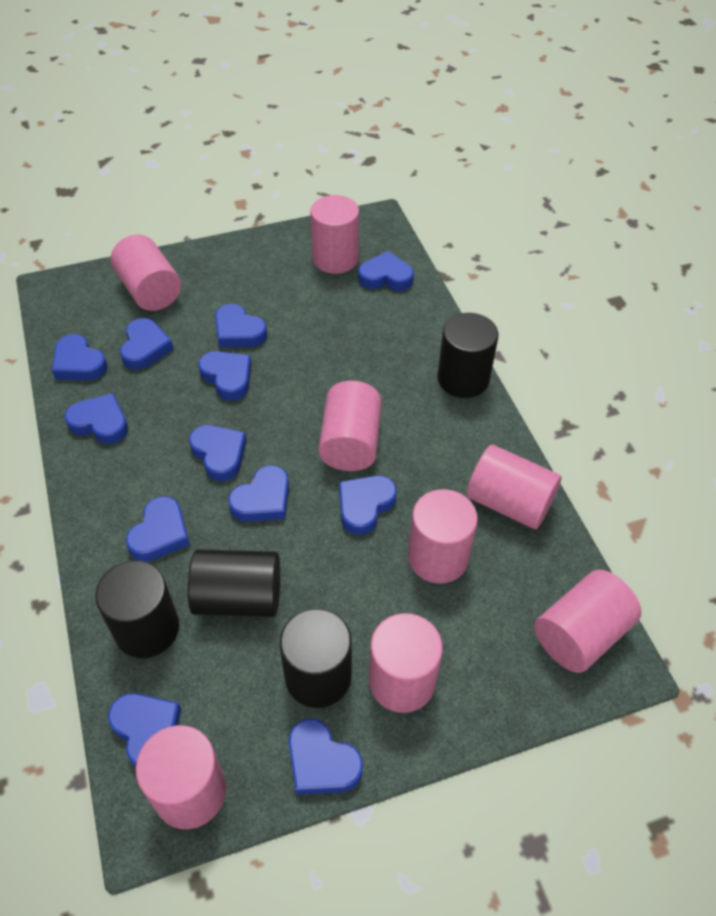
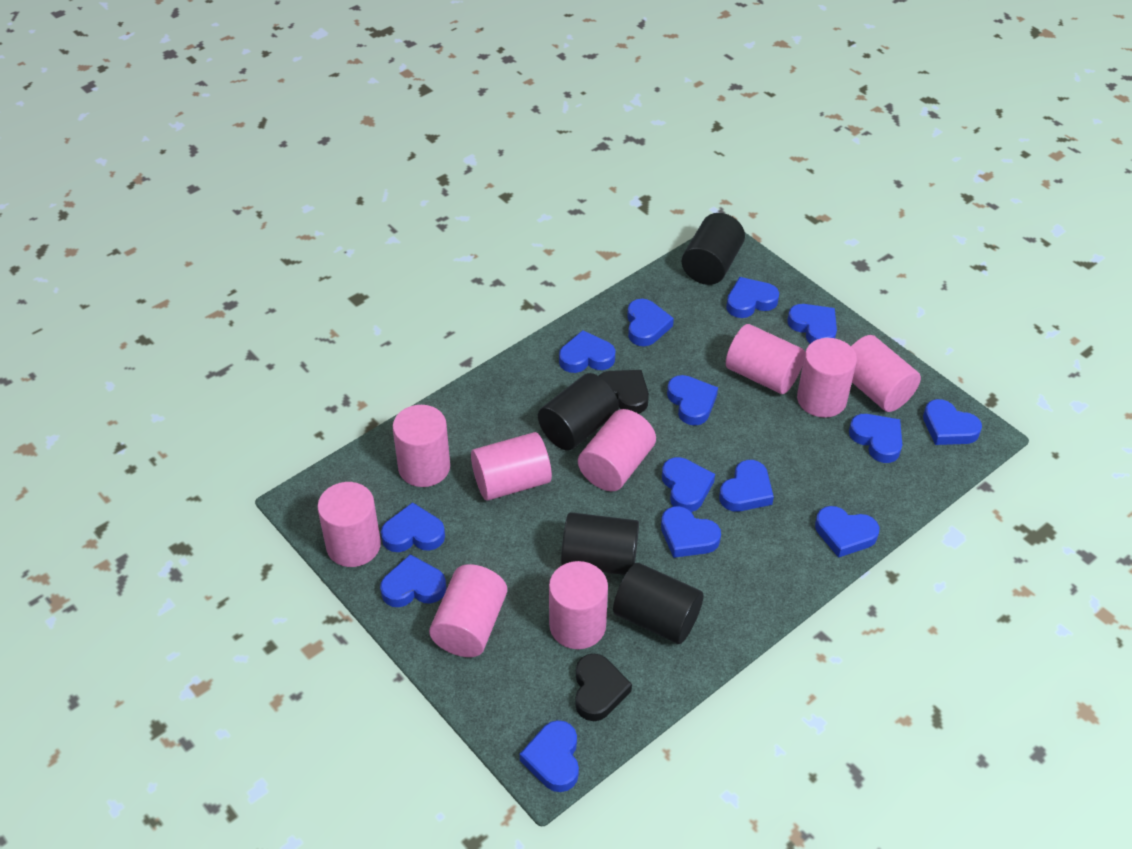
black heart: 0 -> 2
blue heart: 12 -> 14
pink cylinder: 8 -> 9

